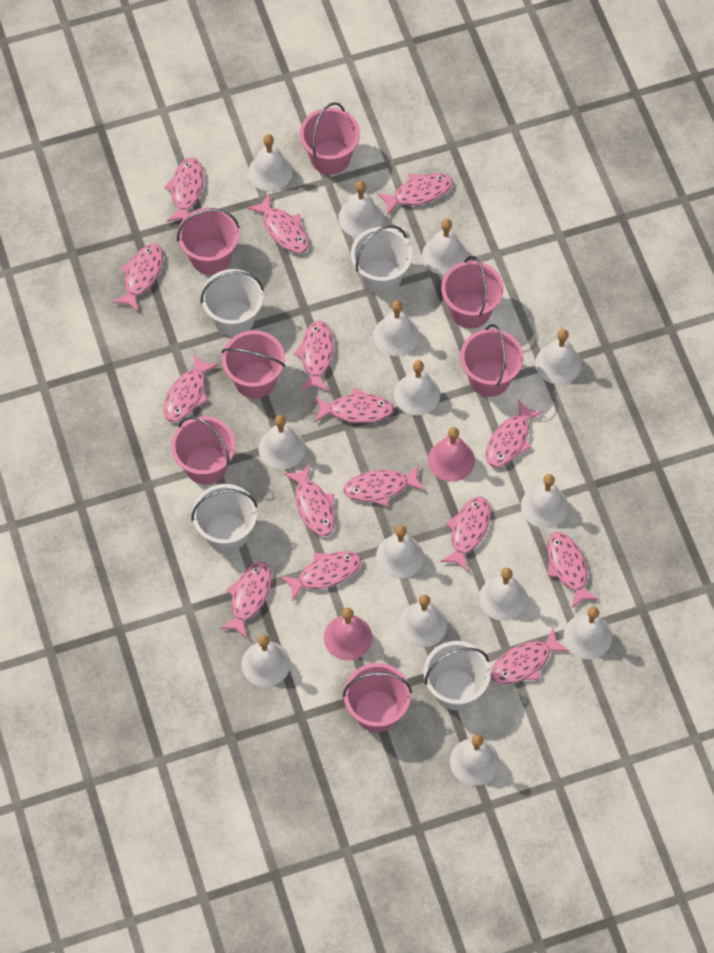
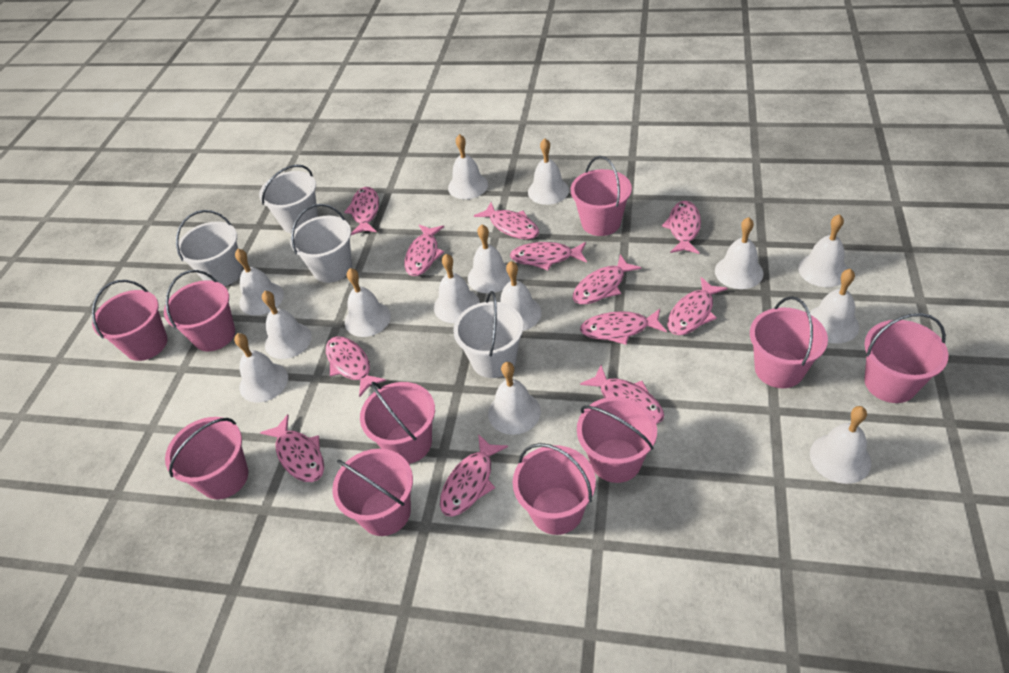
pink bell: 2 -> 0
pink bucket: 7 -> 10
pink fish: 15 -> 12

